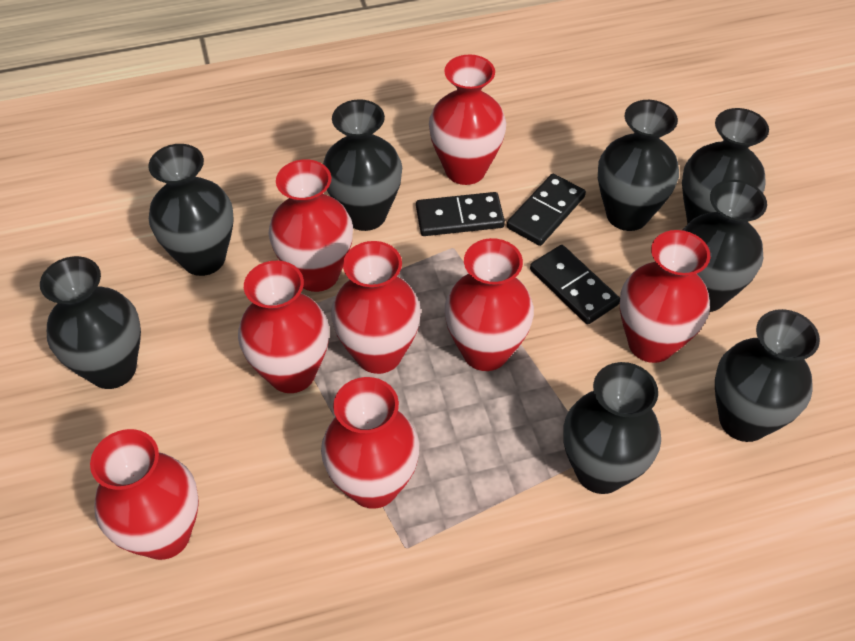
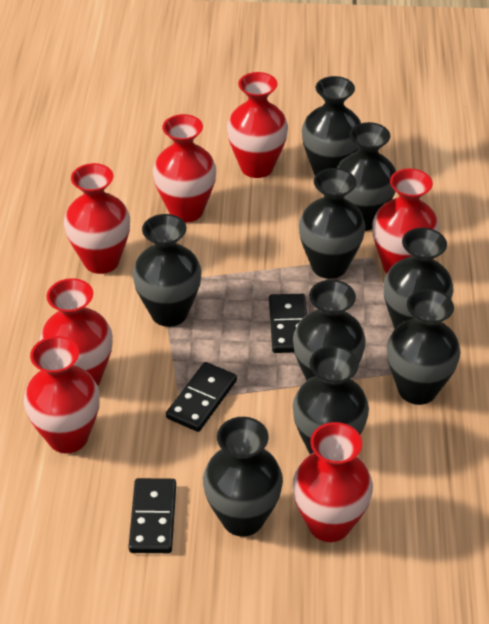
black vase: 8 -> 9
red vase: 8 -> 7

